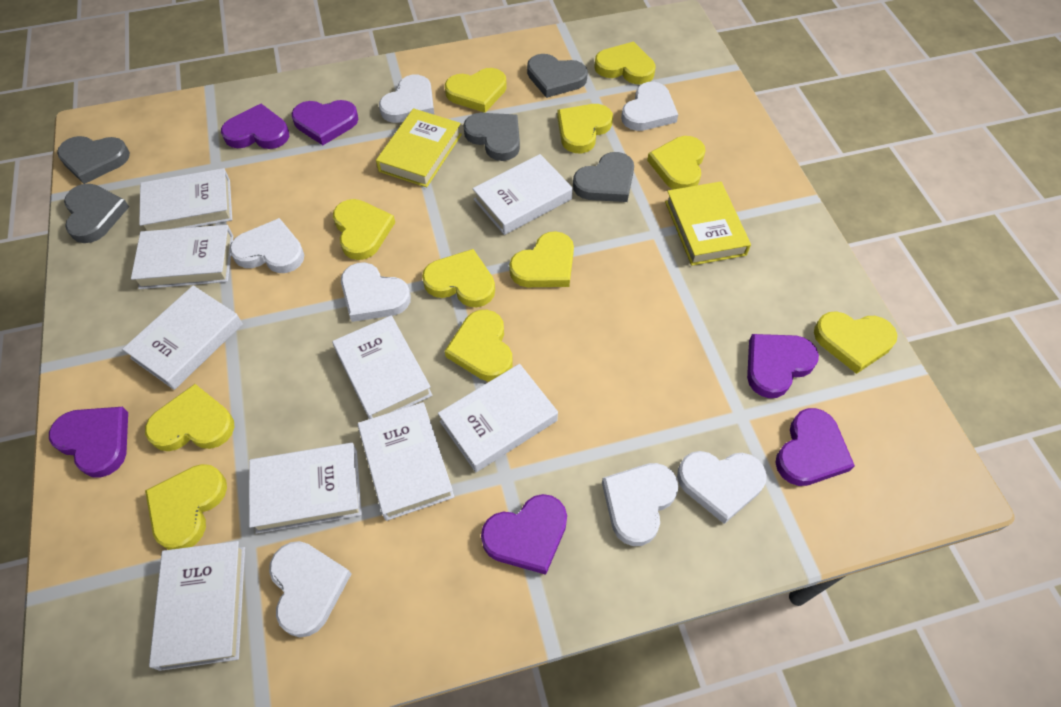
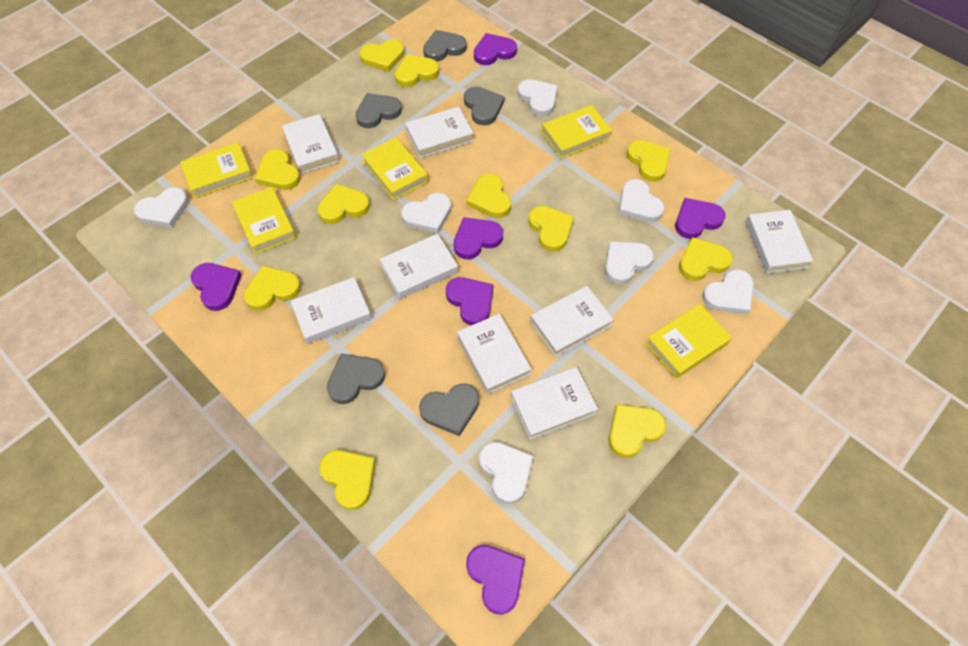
white book: 9 -> 8
yellow book: 2 -> 5

